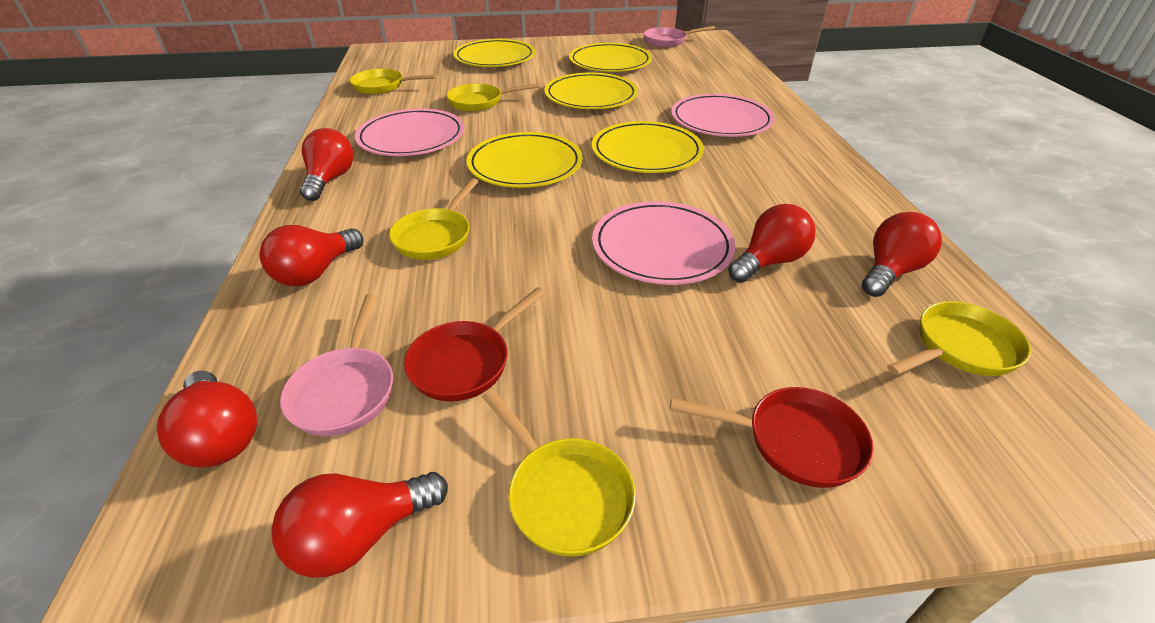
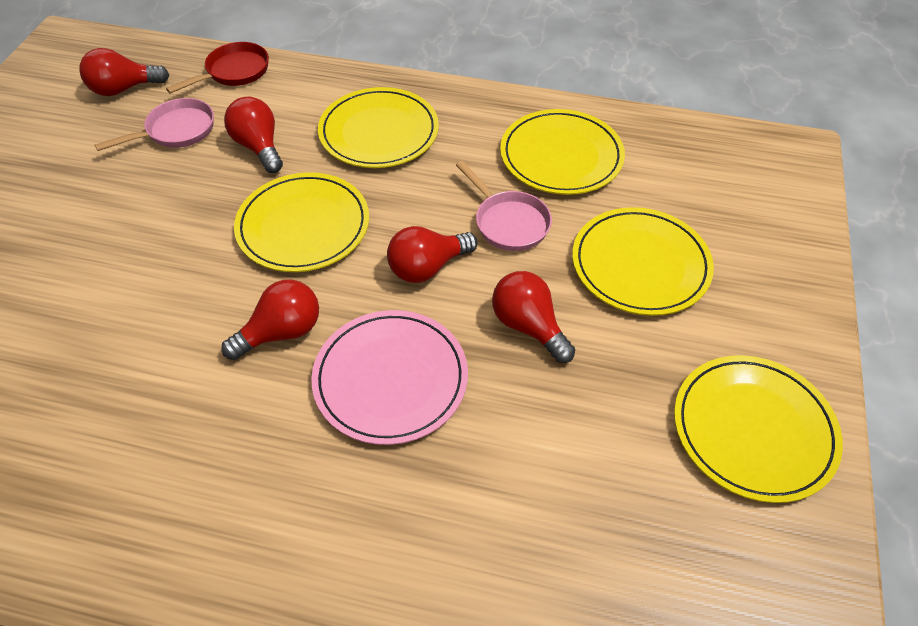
pink plate: 3 -> 1
red light bulb: 6 -> 5
red pan: 2 -> 1
yellow pan: 5 -> 0

